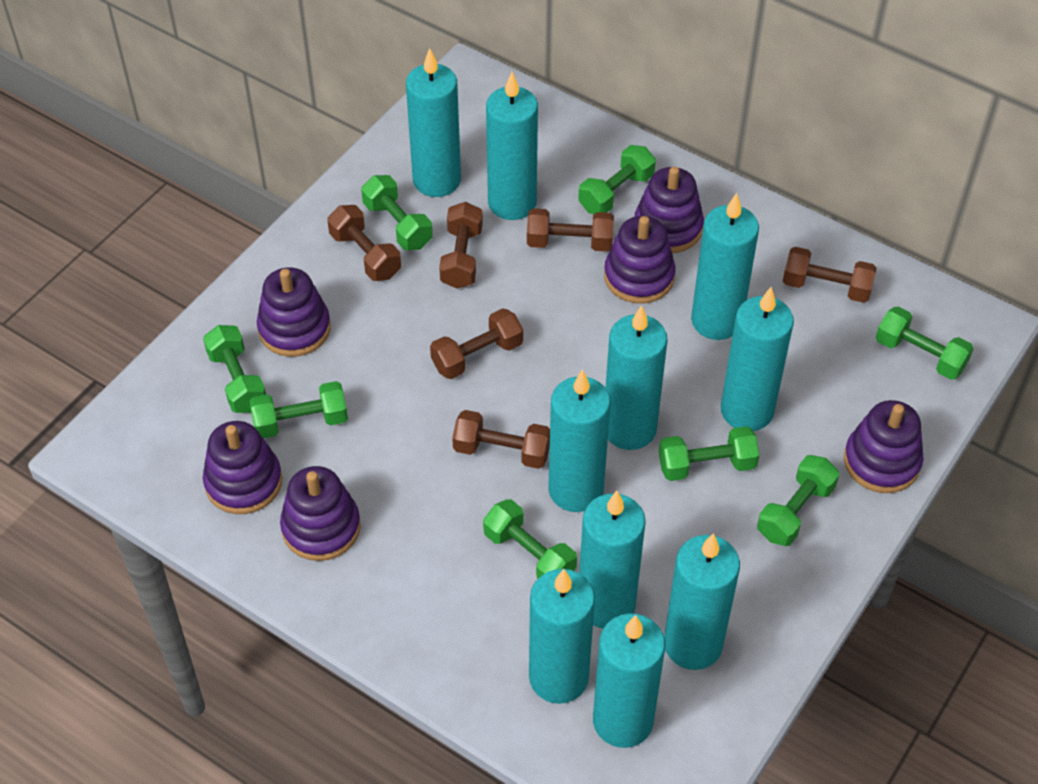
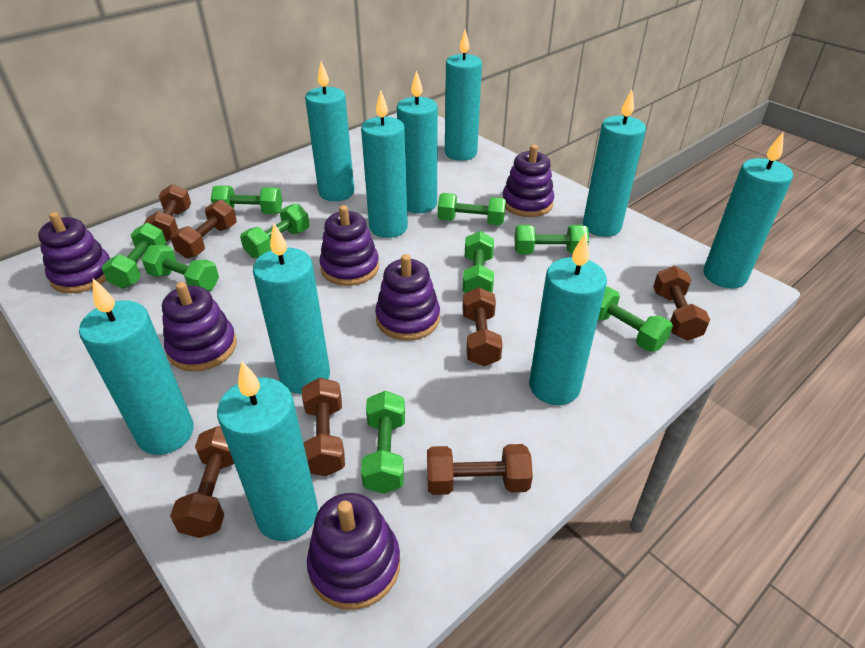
brown dumbbell: 6 -> 7
green dumbbell: 8 -> 9

